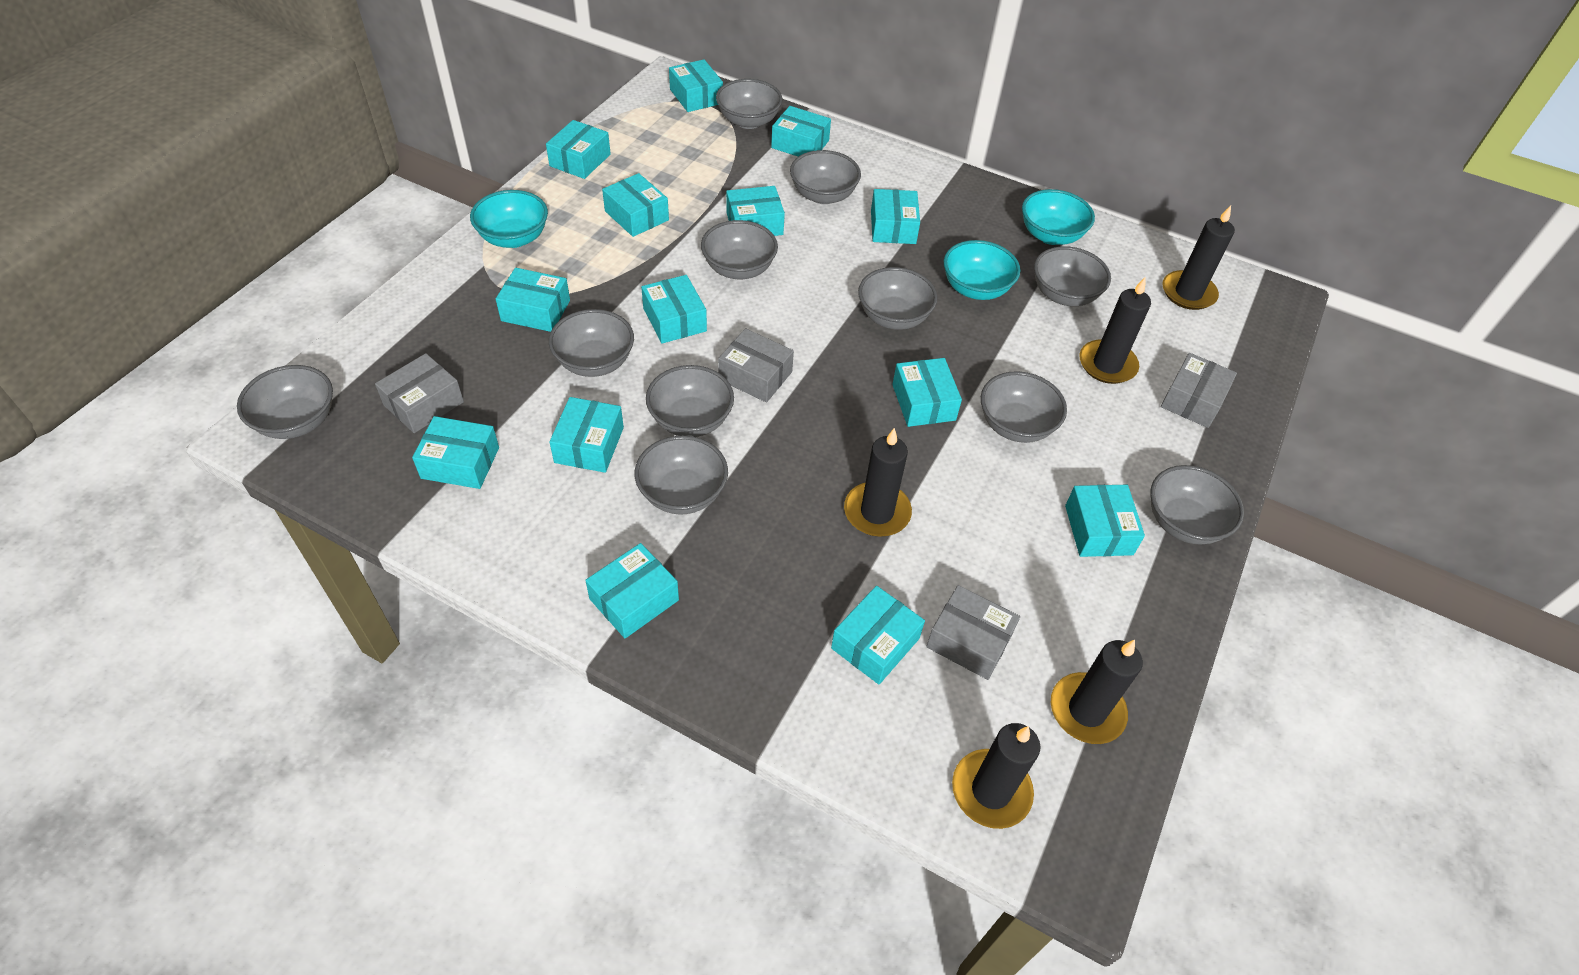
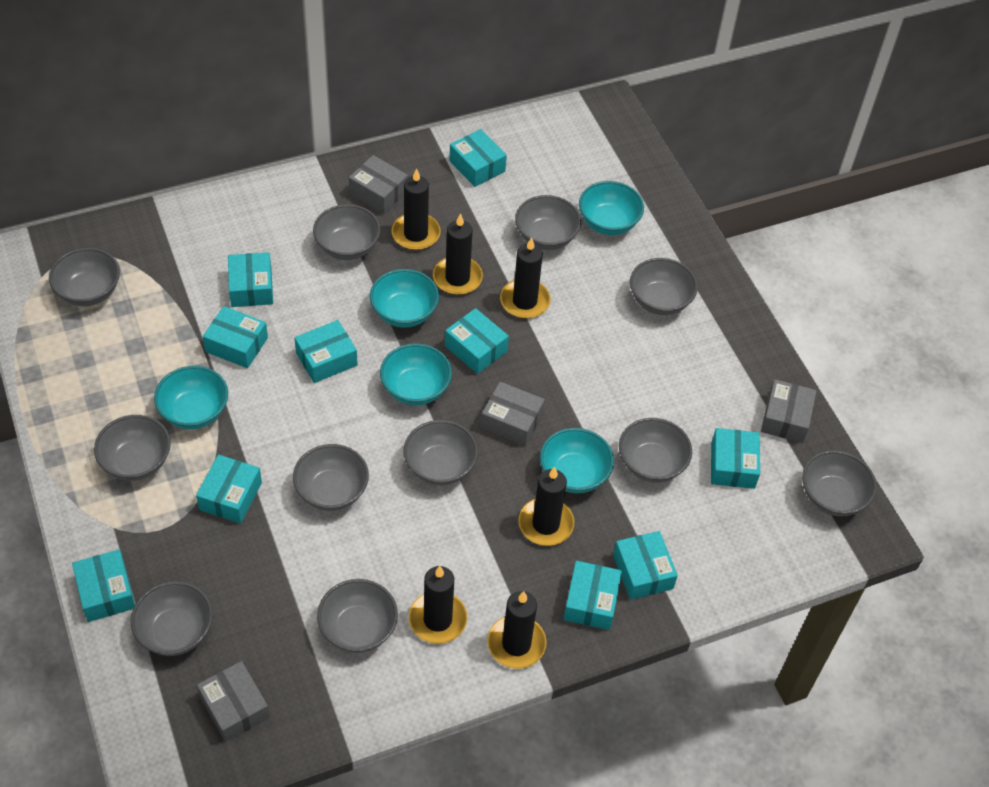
black candle: 5 -> 6
turquoise bowl: 3 -> 5
turquoise box: 14 -> 10

